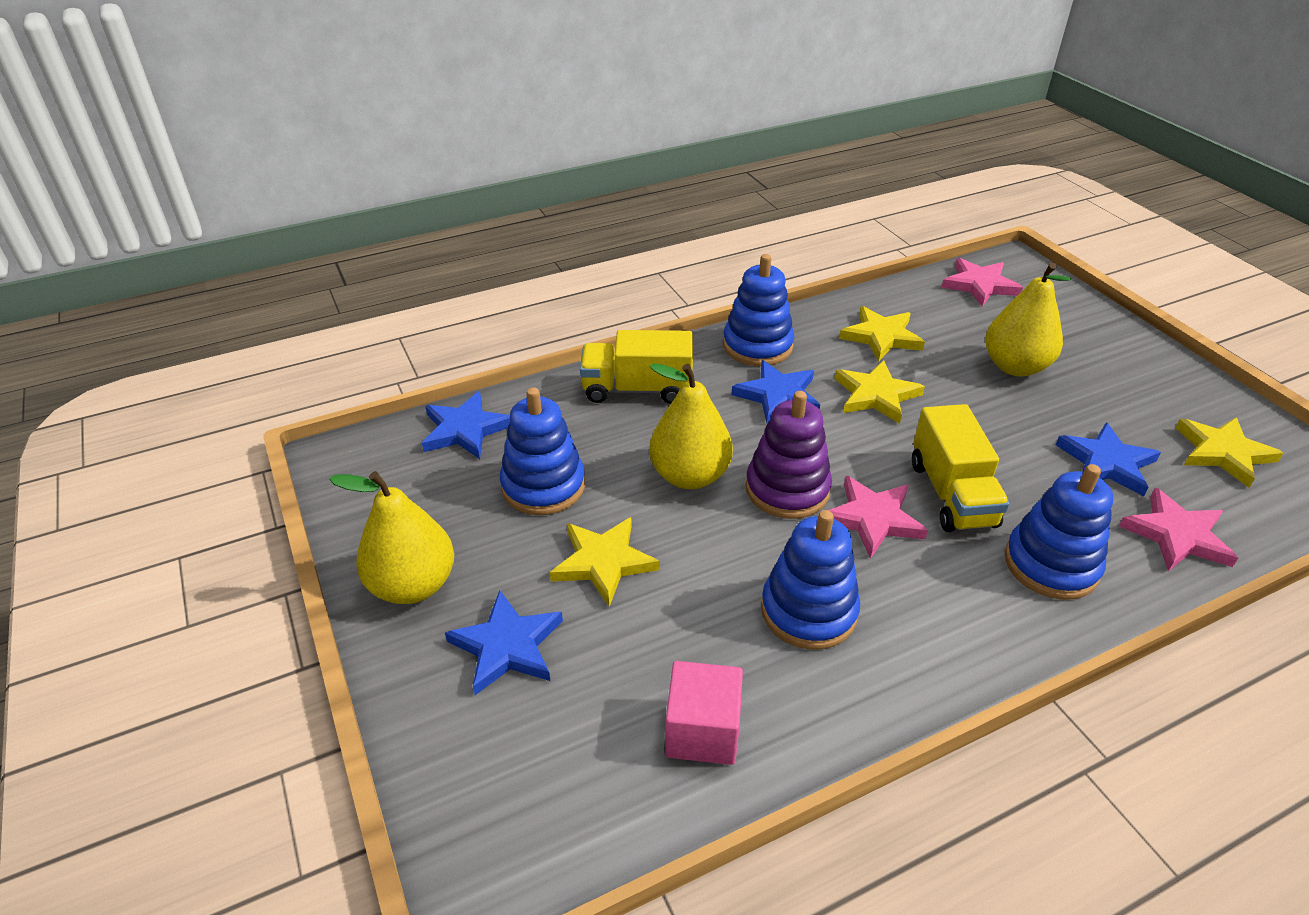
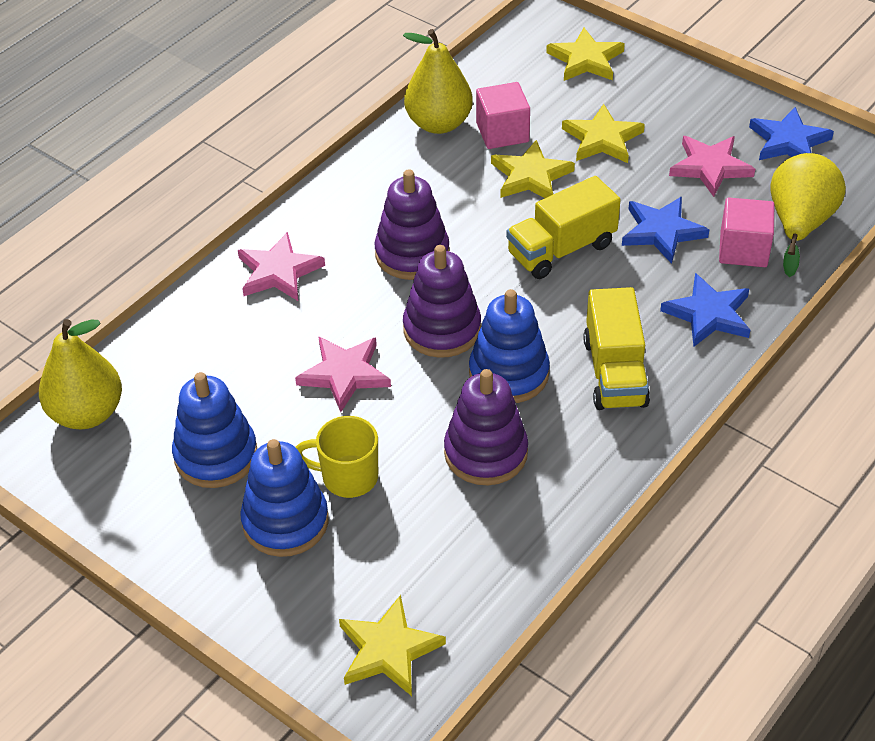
blue stacking toy: 4 -> 3
blue star: 4 -> 3
pink cube: 1 -> 2
purple stacking toy: 1 -> 3
yellow mug: 0 -> 1

